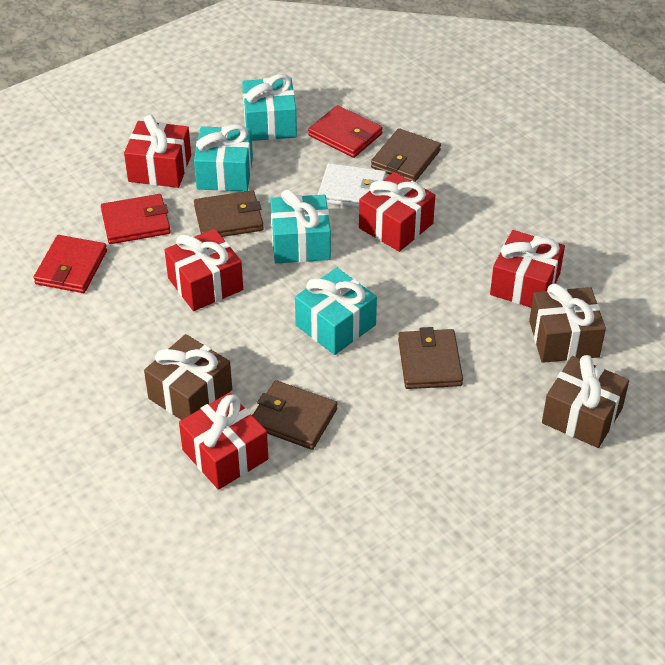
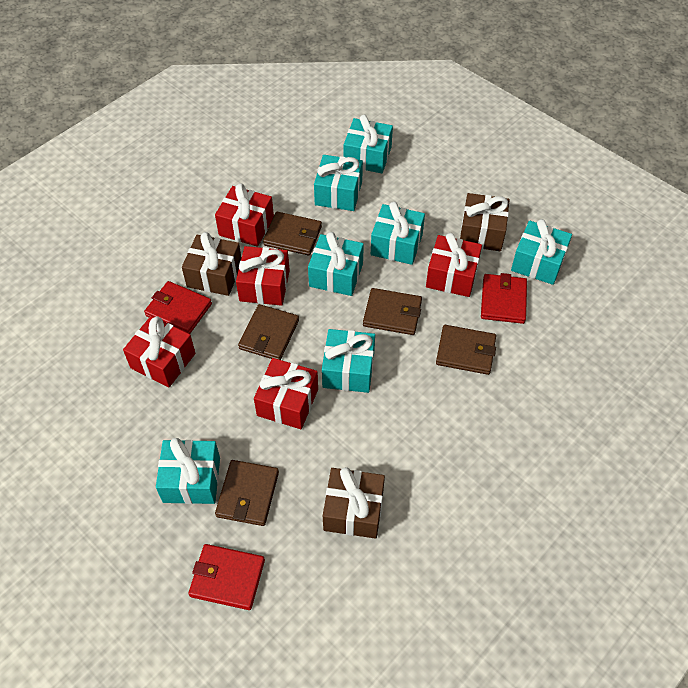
brown wallet: 4 -> 5
turquoise gift: 4 -> 7
white wallet: 1 -> 0

